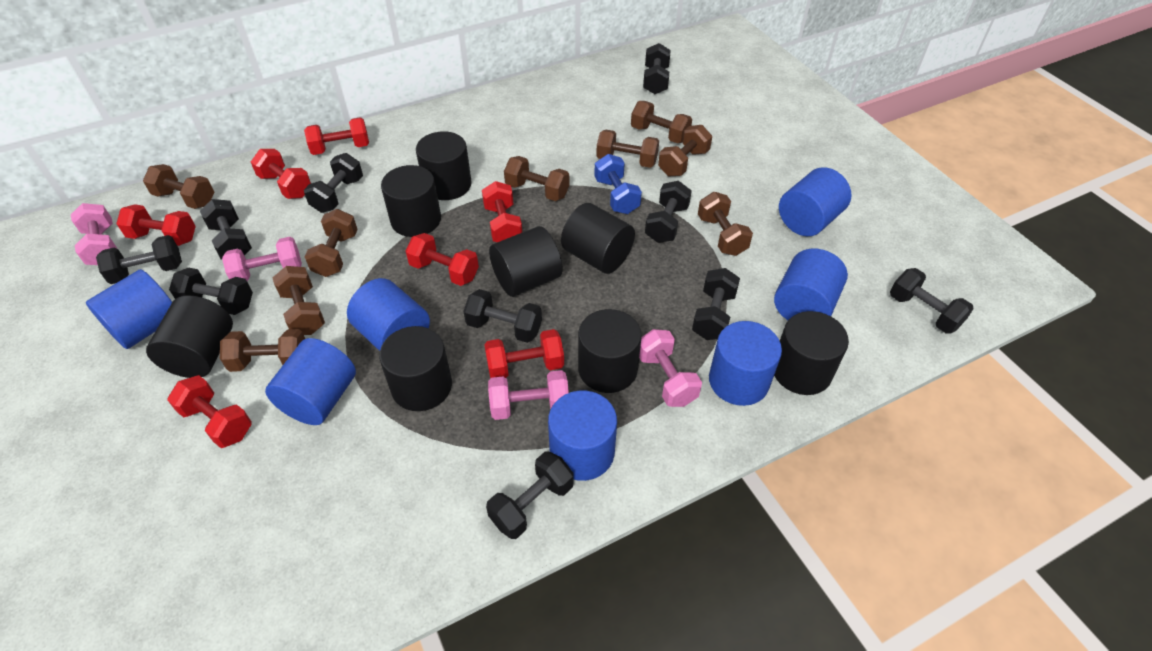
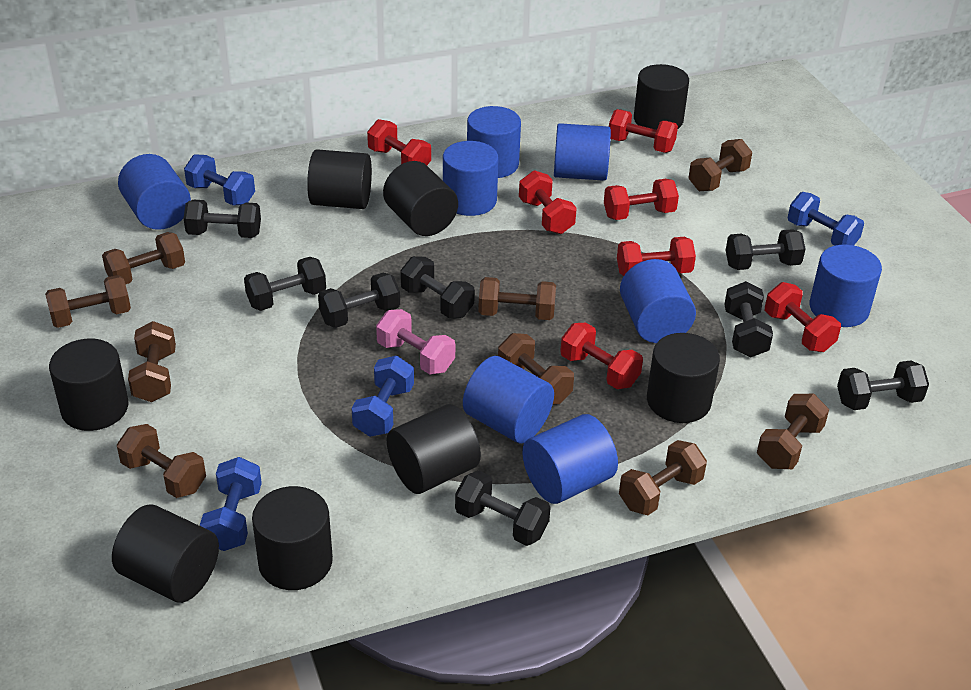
black dumbbell: 10 -> 8
blue cylinder: 7 -> 8
blue dumbbell: 1 -> 4
pink dumbbell: 4 -> 1

